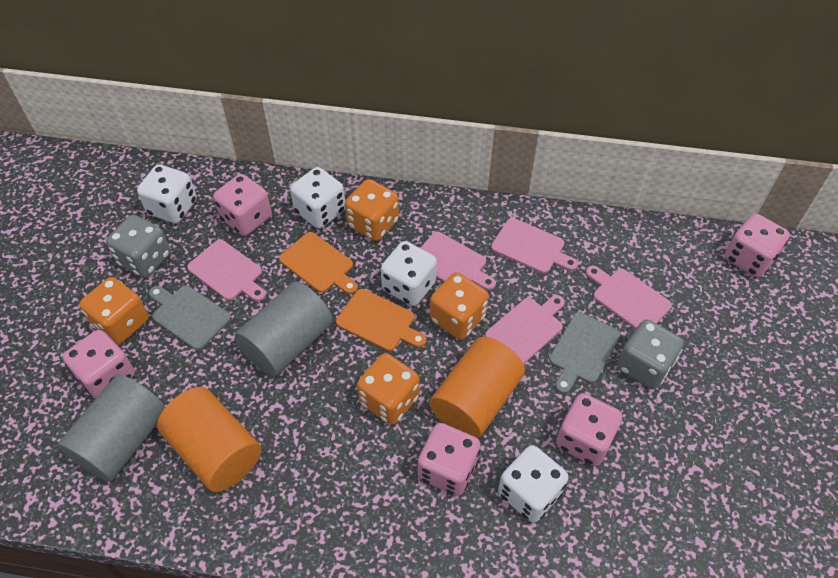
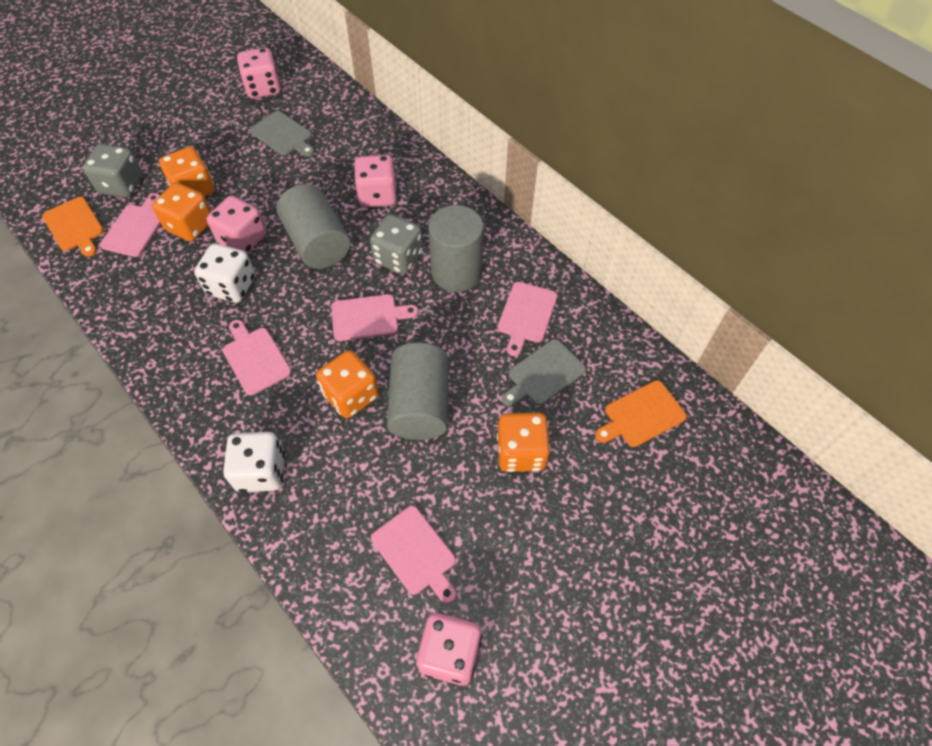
grey cylinder: 2 -> 3
orange cylinder: 2 -> 0
pink dice: 5 -> 4
white dice: 4 -> 2

